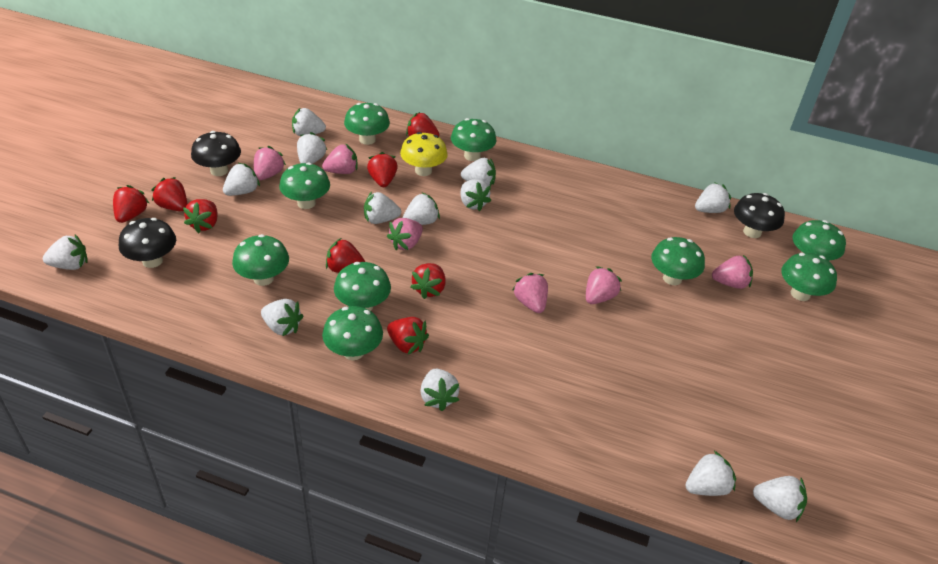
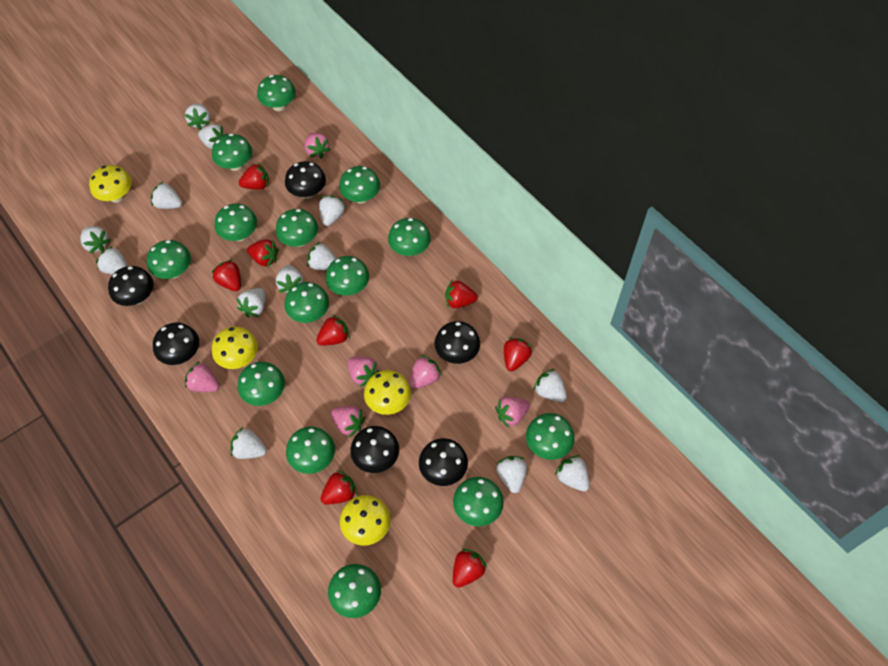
black mushroom: 3 -> 6
green mushroom: 9 -> 14
yellow mushroom: 1 -> 4

